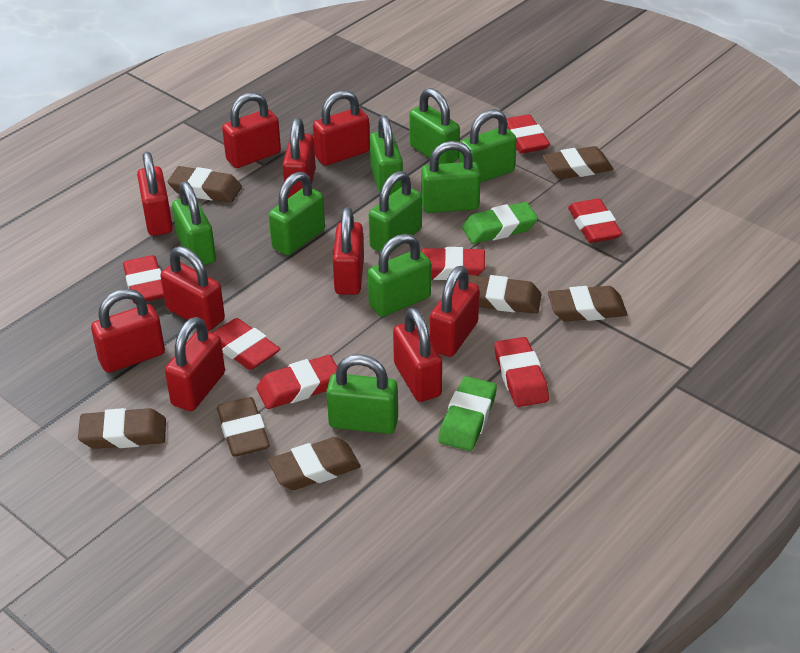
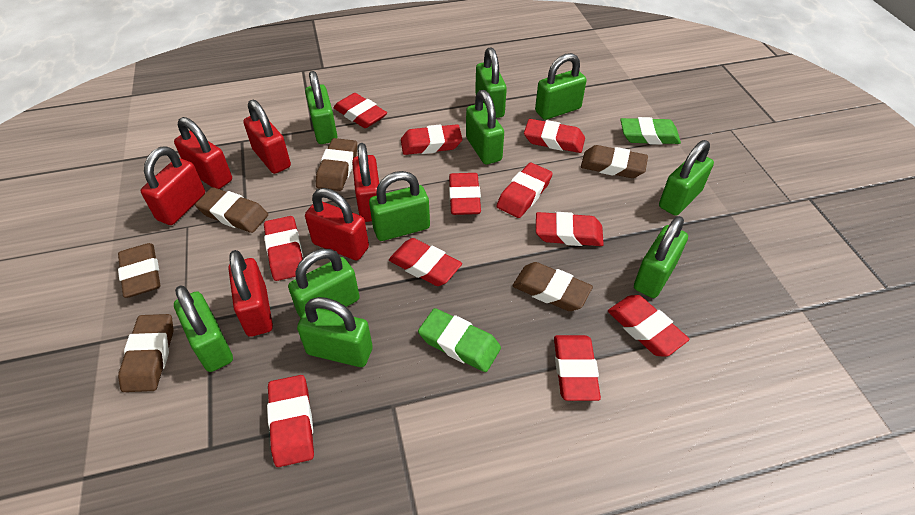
brown eraser: 7 -> 6
green padlock: 9 -> 10
red eraser: 7 -> 11
red padlock: 10 -> 6

